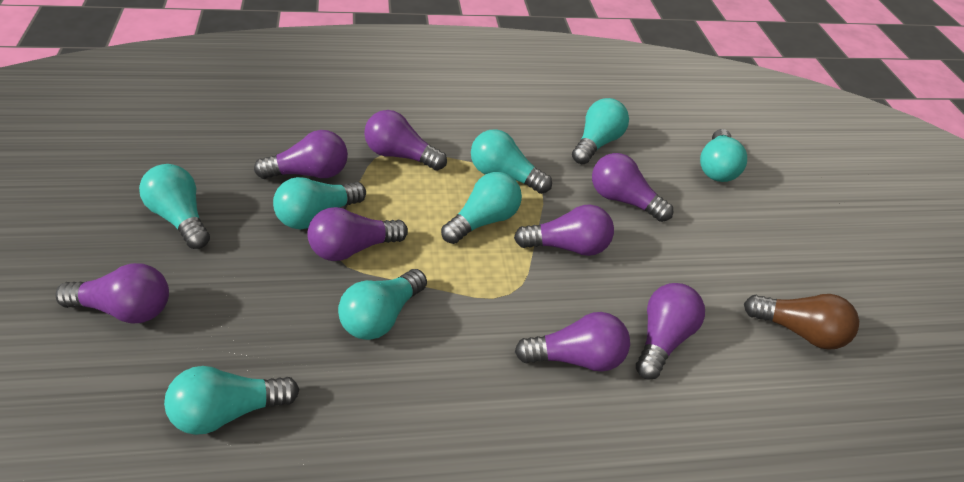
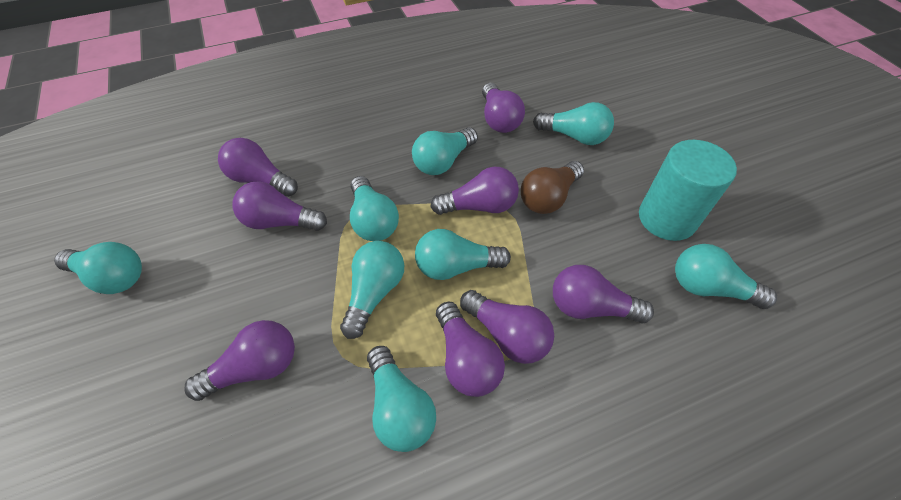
turquoise cylinder: 0 -> 1

